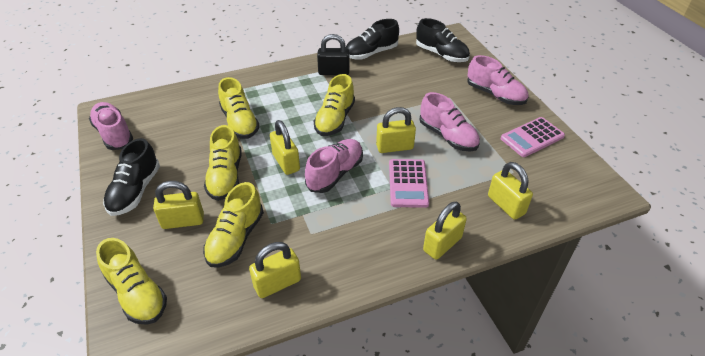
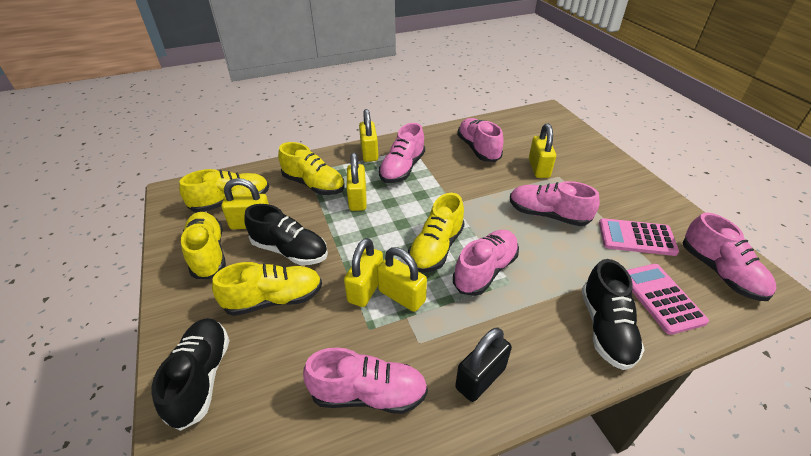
pink shoe: 4 -> 6

